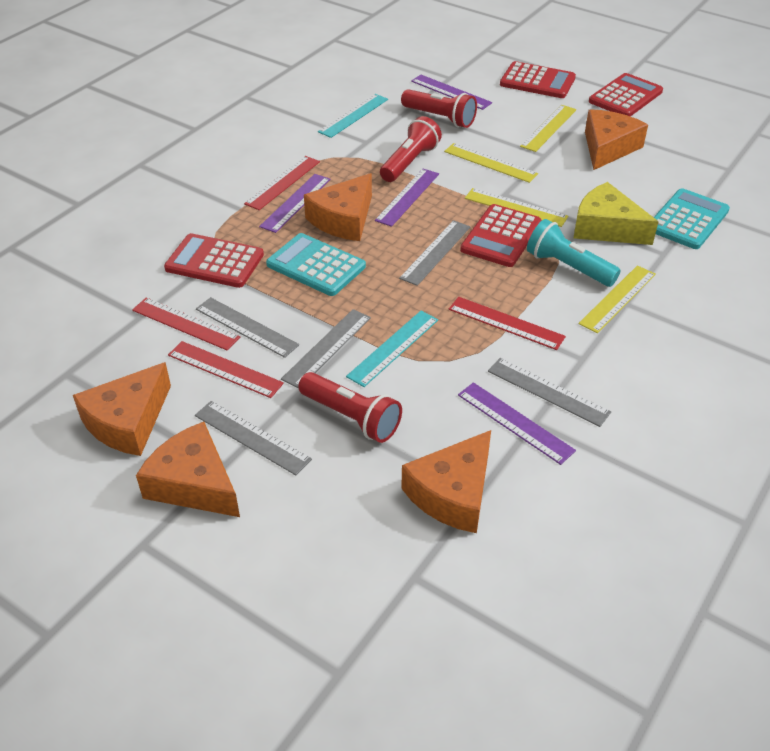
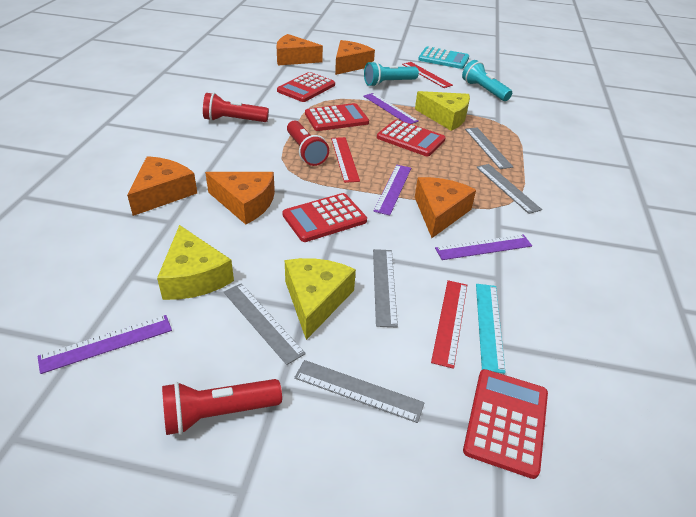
red calculator: 4 -> 5
red ruler: 4 -> 3
turquoise calculator: 2 -> 1
turquoise flashlight: 1 -> 2
turquoise ruler: 2 -> 1
yellow cheese: 1 -> 3
yellow ruler: 4 -> 0

